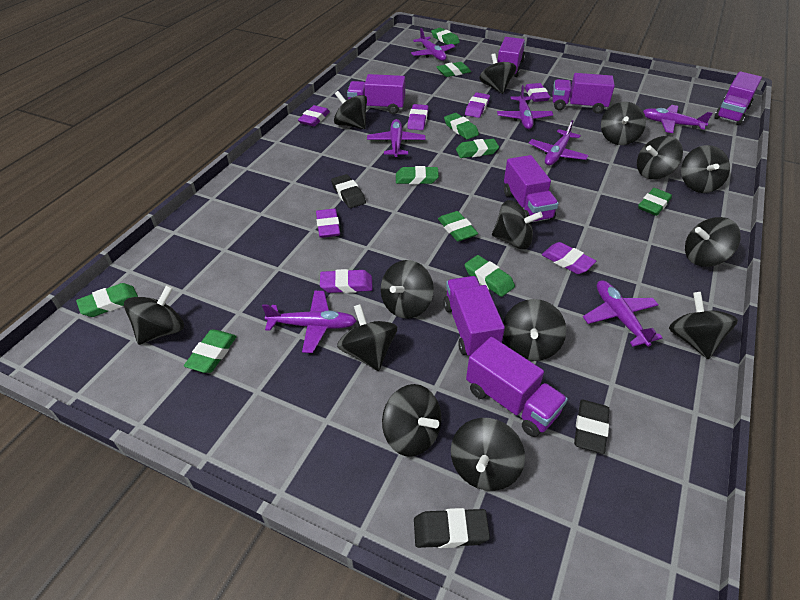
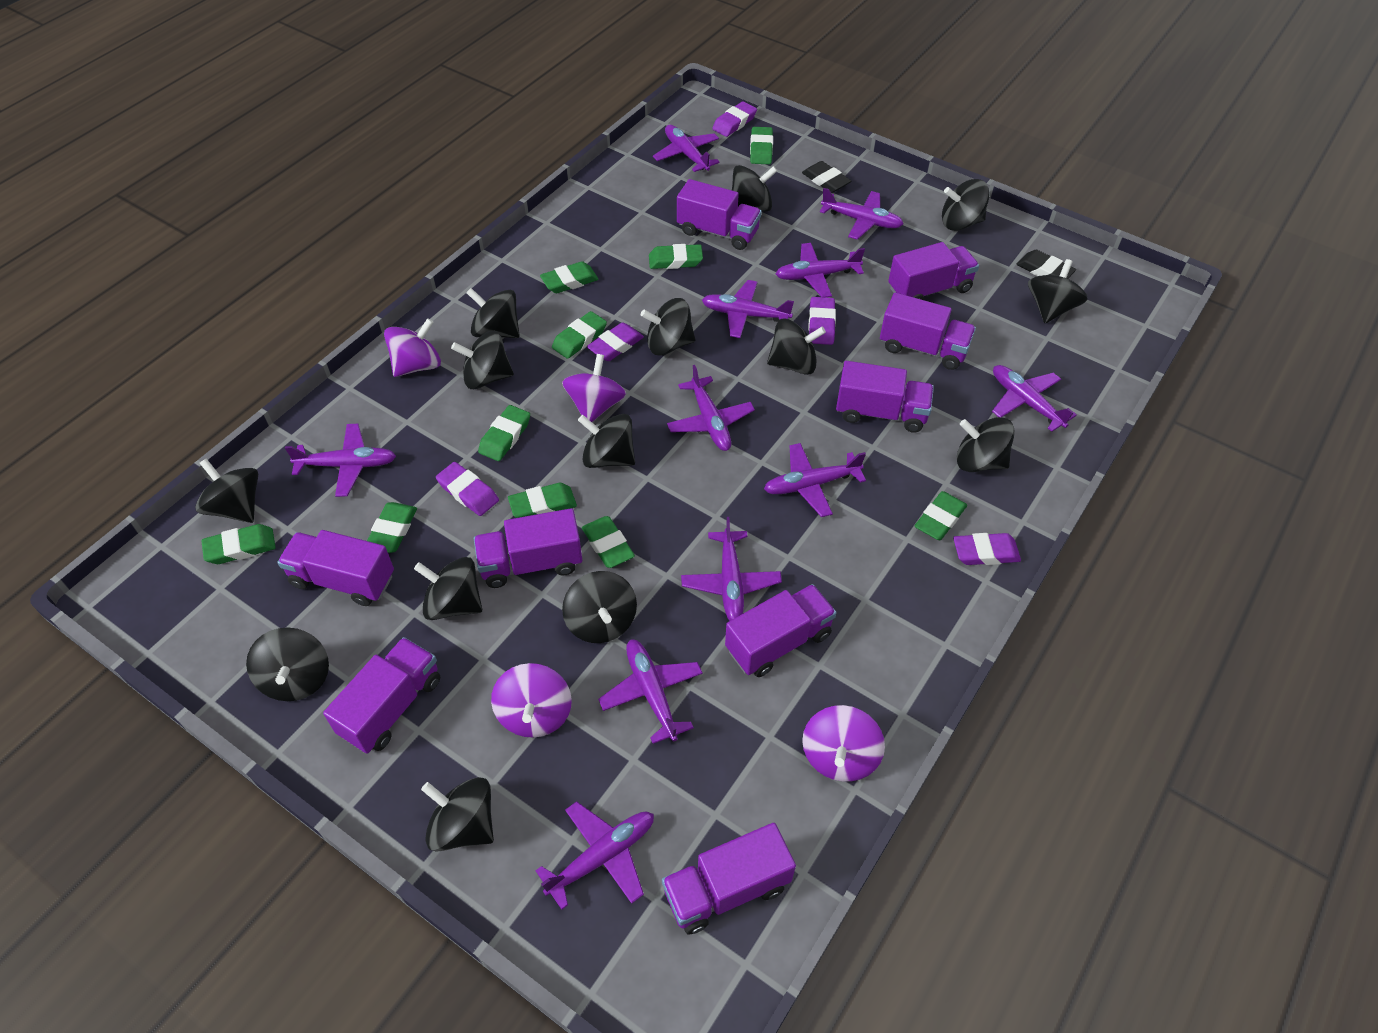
black eraser: 3 -> 2
purple eraser: 7 -> 5
purple plane: 7 -> 11
purple spinning top: 0 -> 4
purple truck: 7 -> 9

